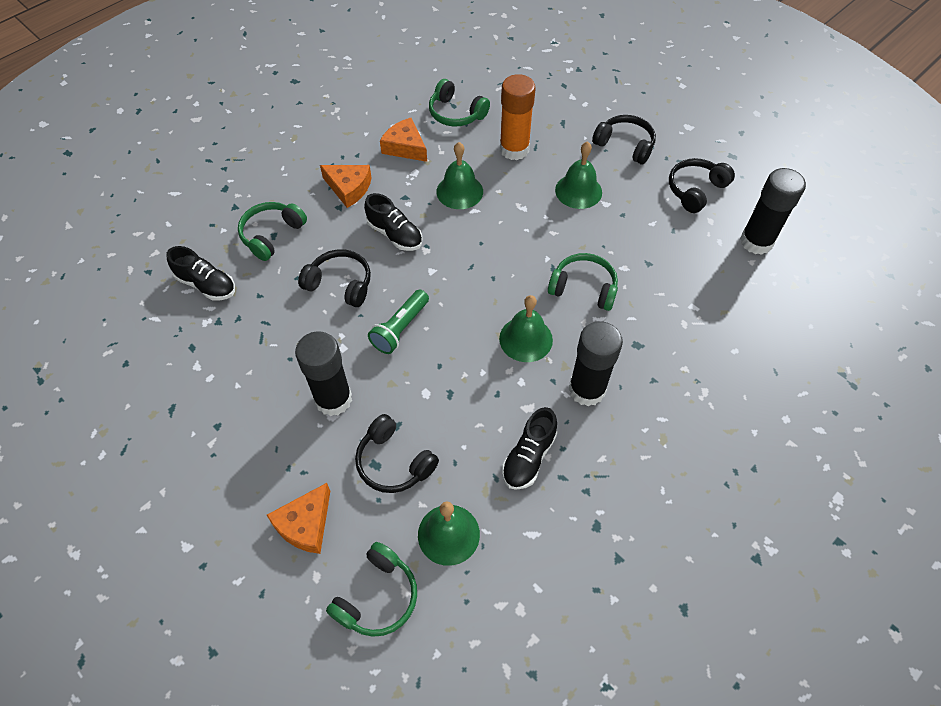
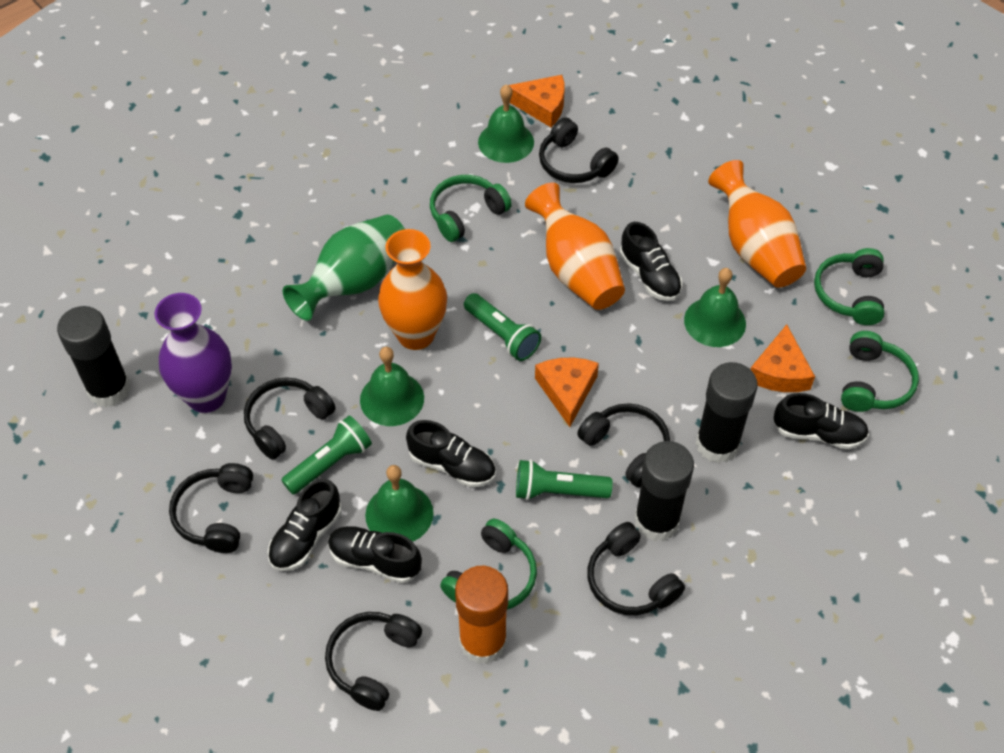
black headphones: 4 -> 6
black shoe: 3 -> 5
green flashlight: 1 -> 3
green vase: 0 -> 1
orange vase: 0 -> 3
purple vase: 0 -> 1

